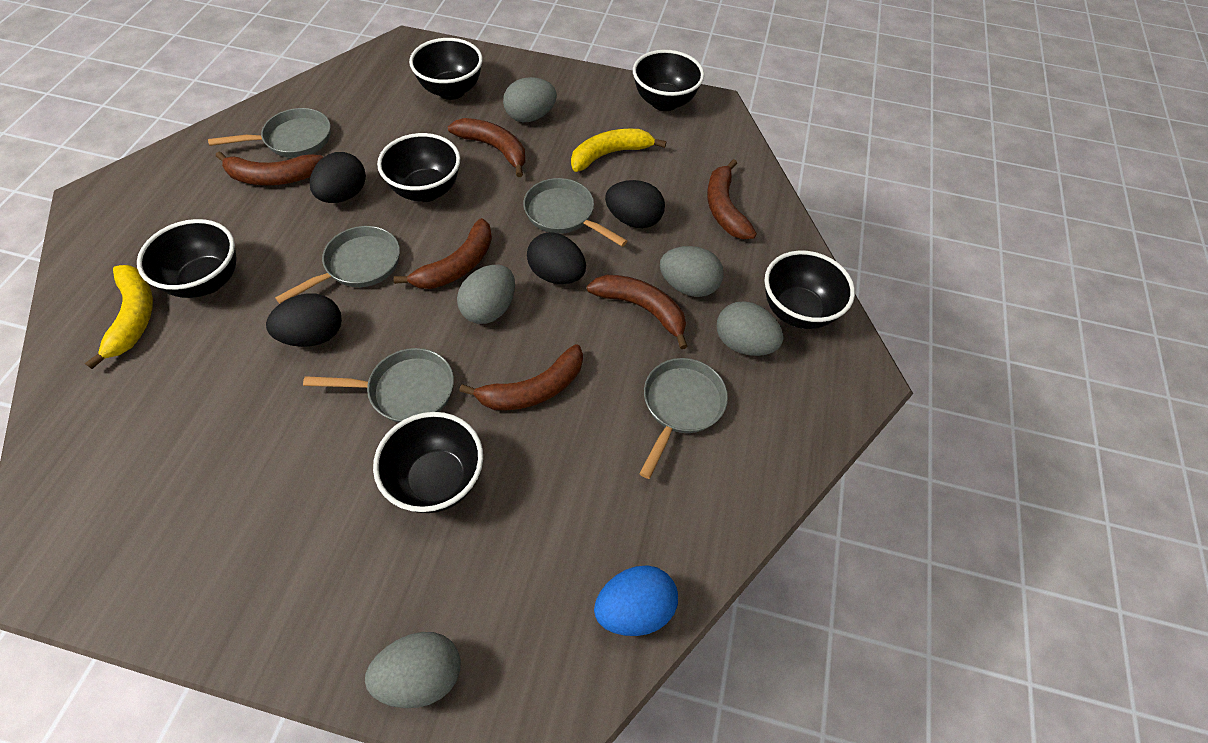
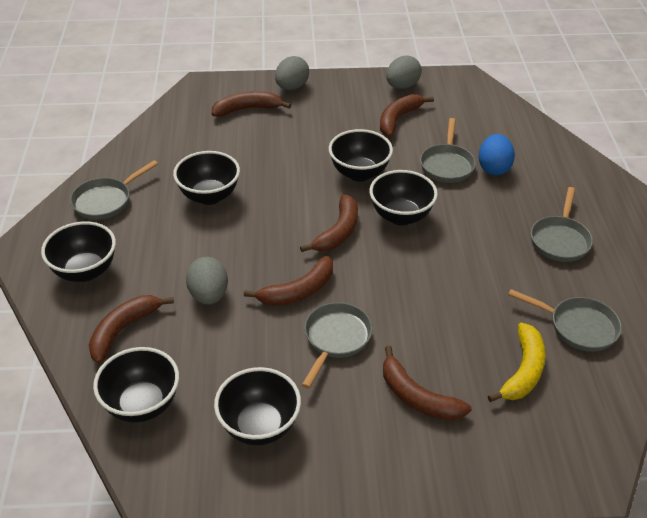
black egg: 4 -> 0
grey egg: 5 -> 3
yellow banana: 2 -> 1

